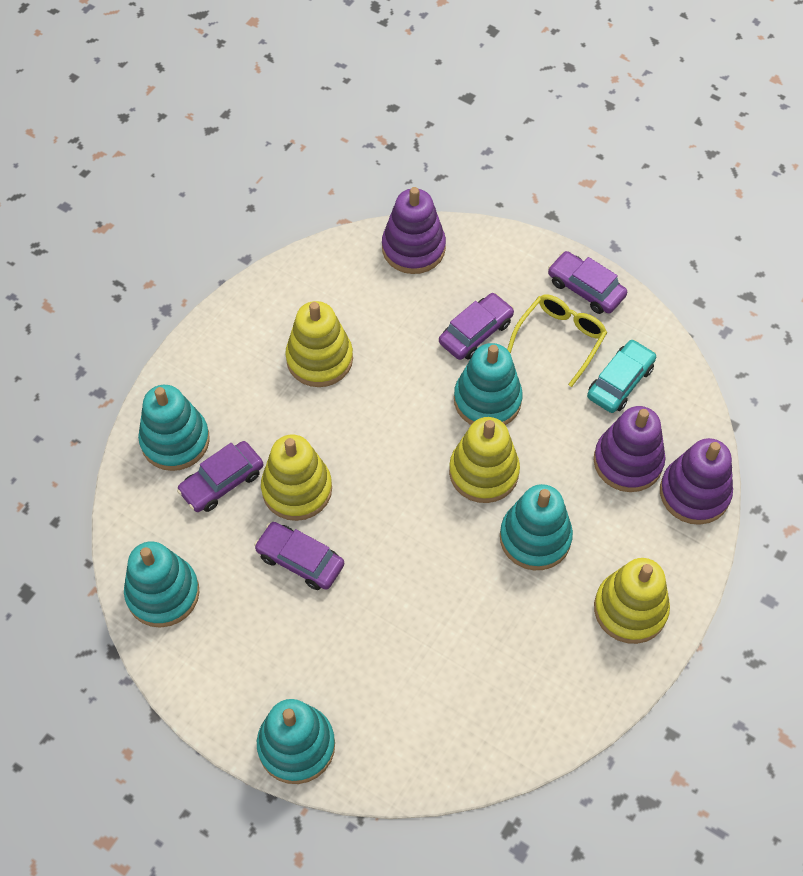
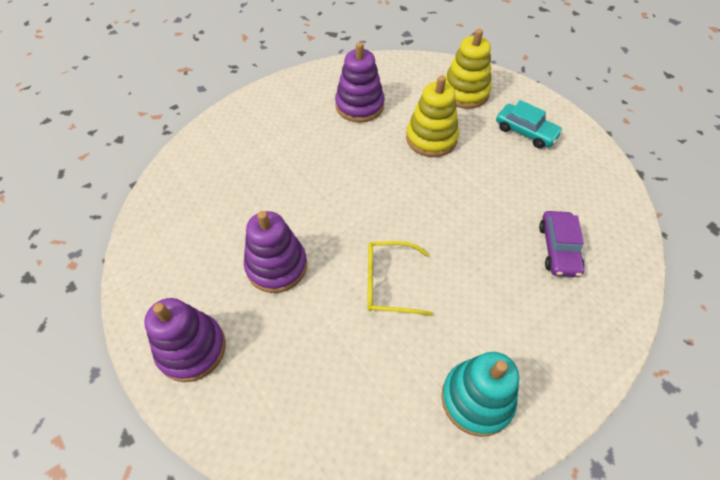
purple car: 4 -> 1
turquoise stacking toy: 5 -> 1
yellow stacking toy: 4 -> 2

